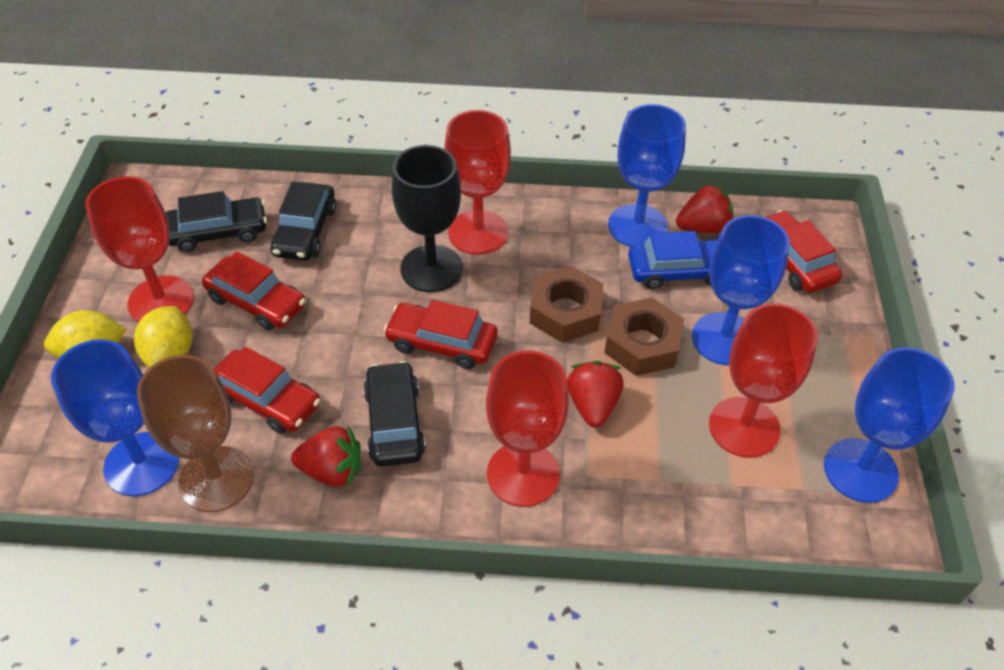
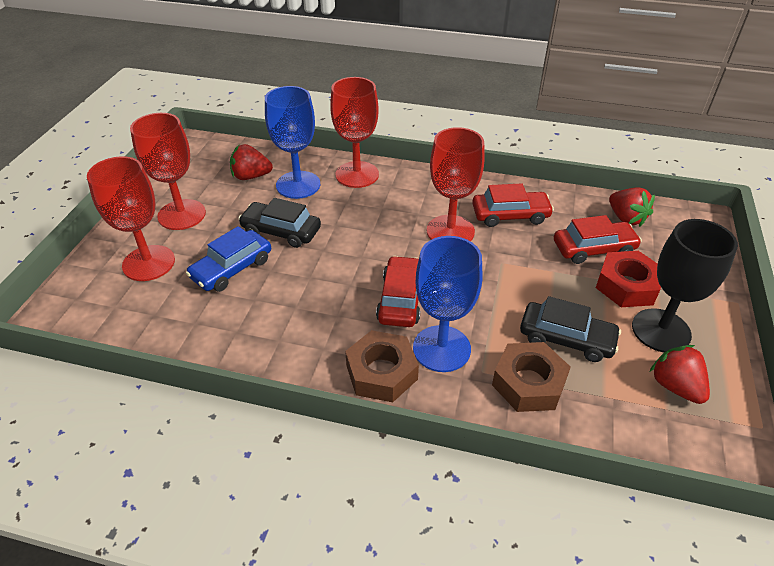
black car: 3 -> 2
blue goblet: 4 -> 2
brown goblet: 1 -> 0
red car: 4 -> 3
red nut: 0 -> 1
yellow lemon: 2 -> 0

